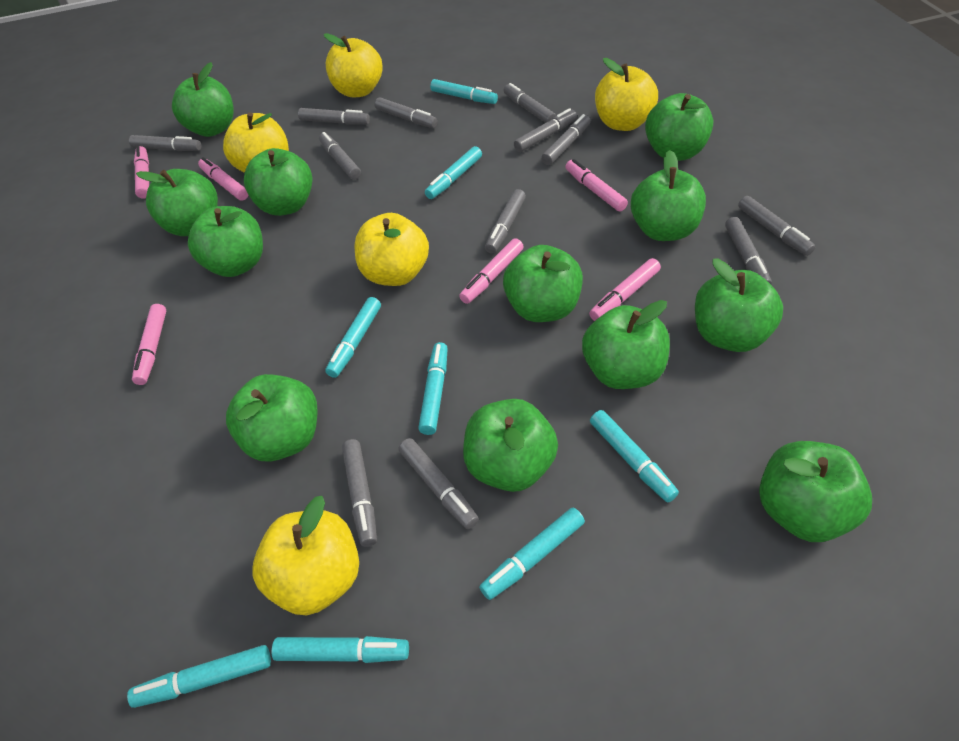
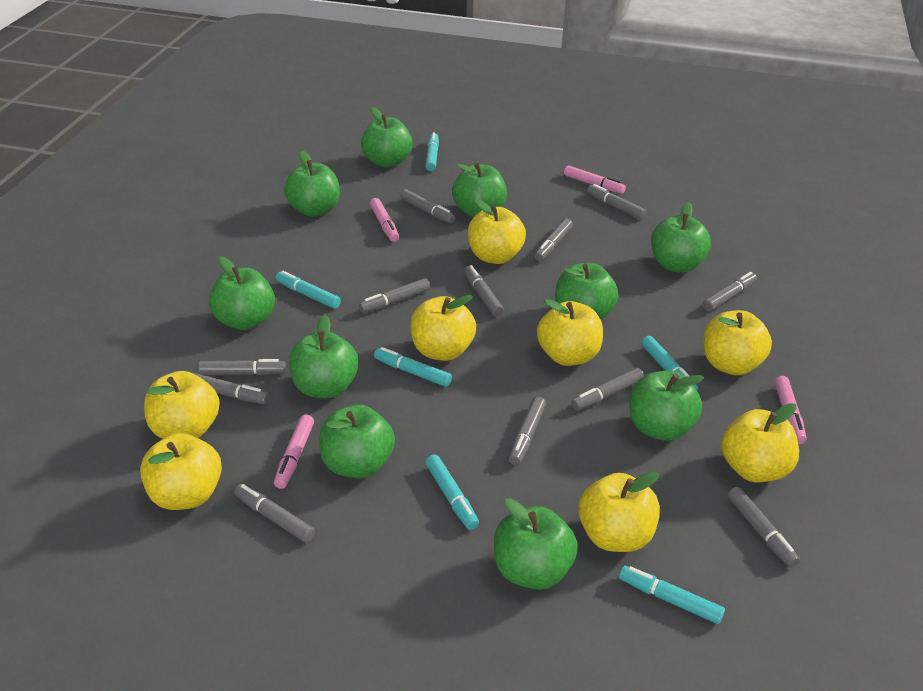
green apple: 12 -> 10
pink marker: 6 -> 4
turquoise marker: 8 -> 6
yellow apple: 5 -> 8

